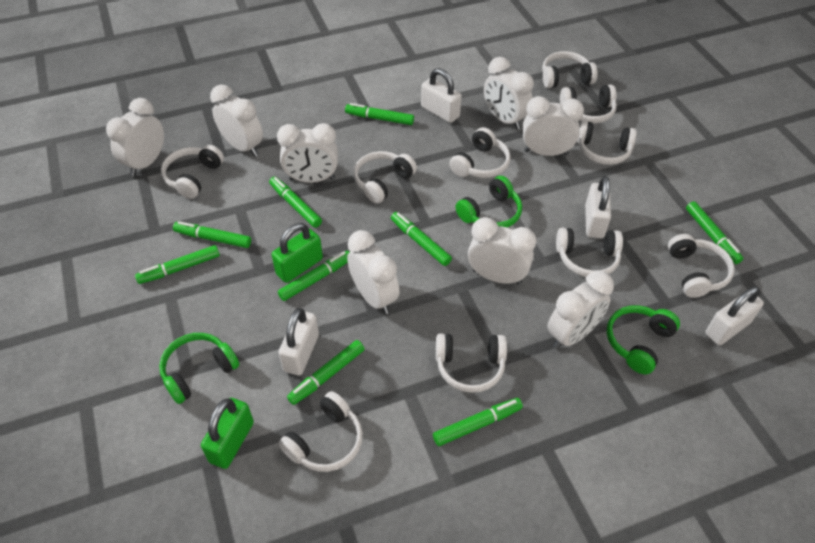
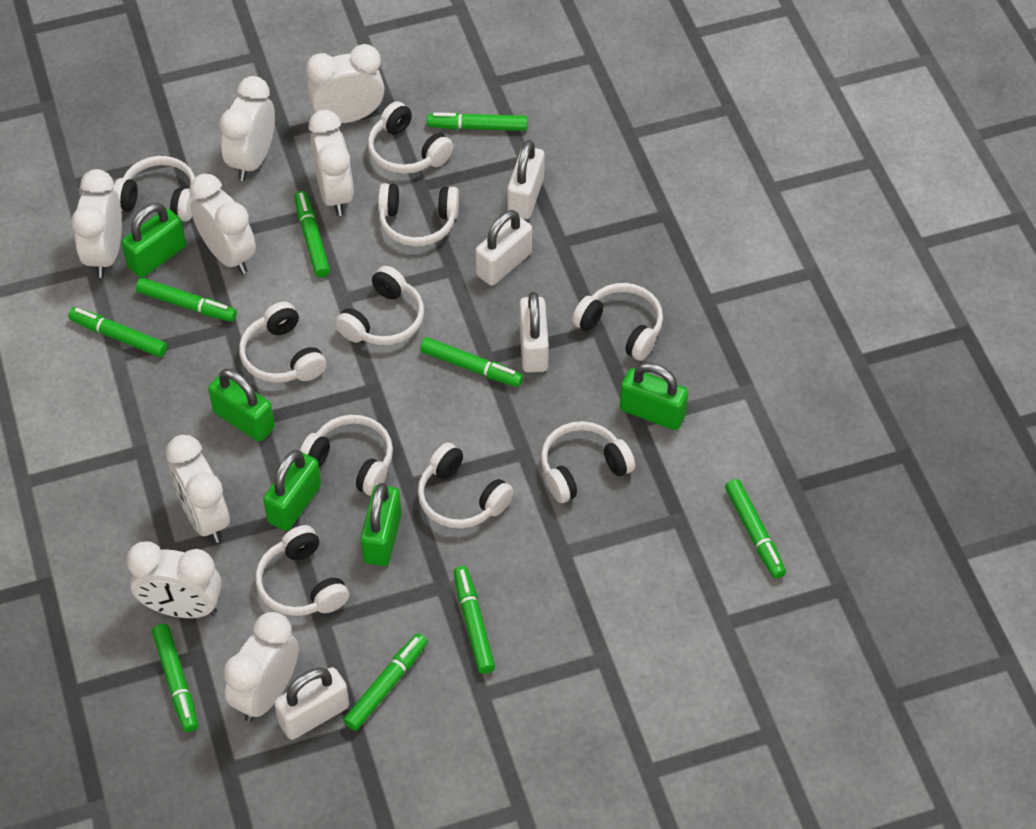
green headphones: 3 -> 0
green padlock: 2 -> 5

